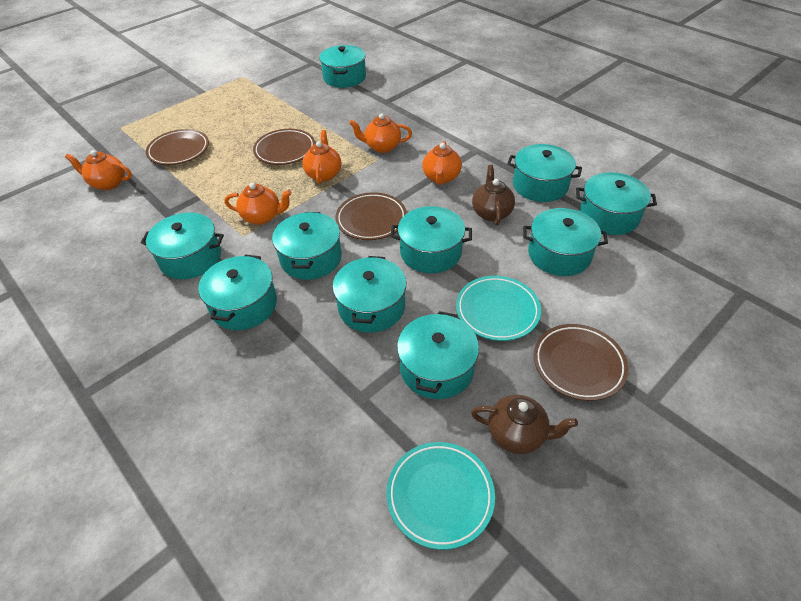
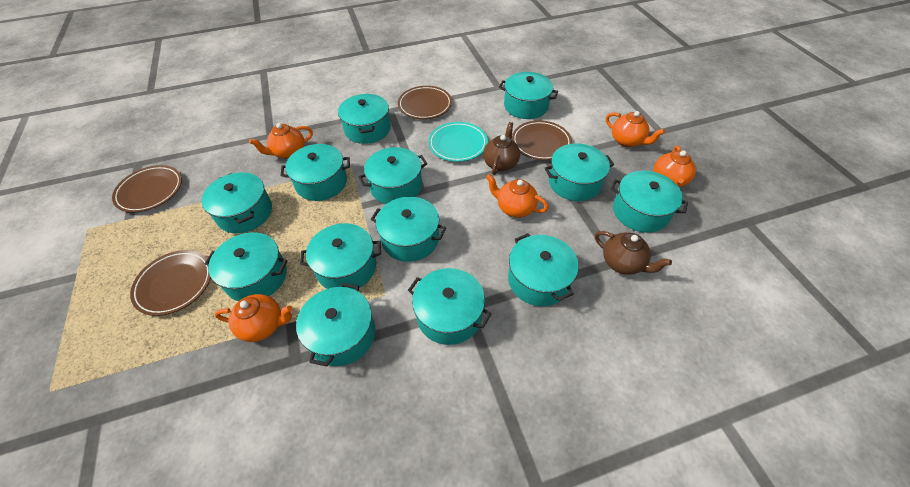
turquoise plate: 2 -> 1
turquoise pot: 10 -> 13

